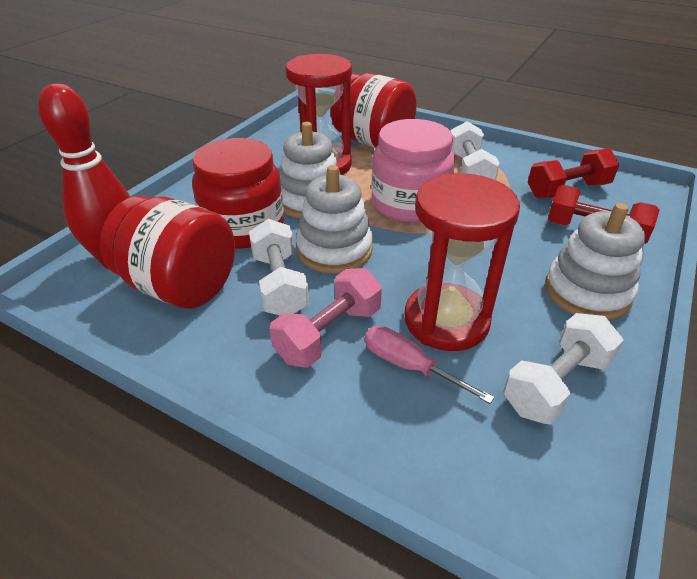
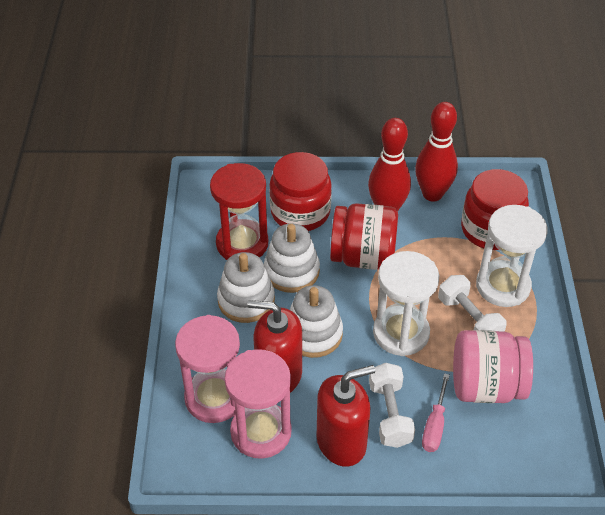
pink dumbbell: 1 -> 0
pink hourglass: 0 -> 2
red bowling pin: 1 -> 2
red dumbbell: 2 -> 0
red hourglass: 2 -> 1
red soap dispenser: 0 -> 2
white dumbbell: 3 -> 2
white hourglass: 0 -> 2

